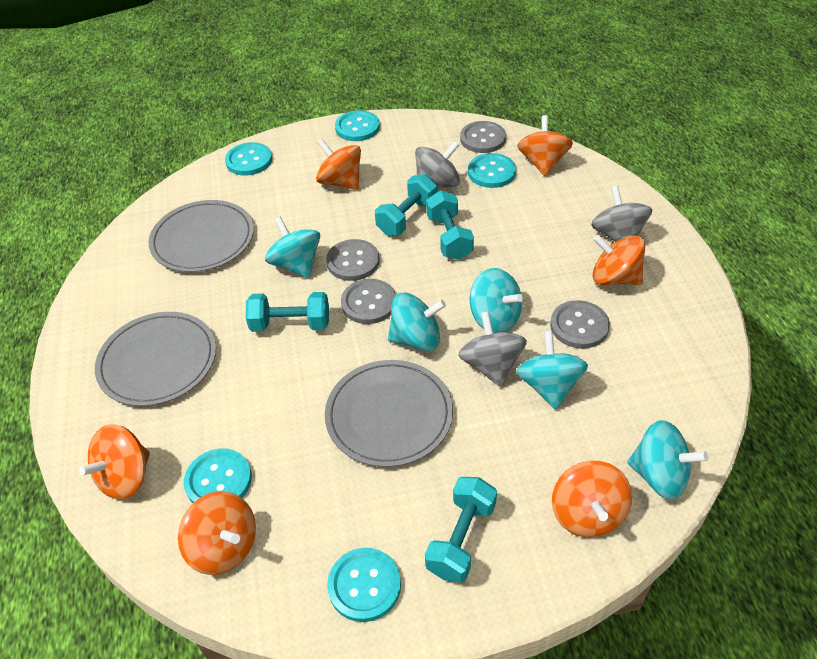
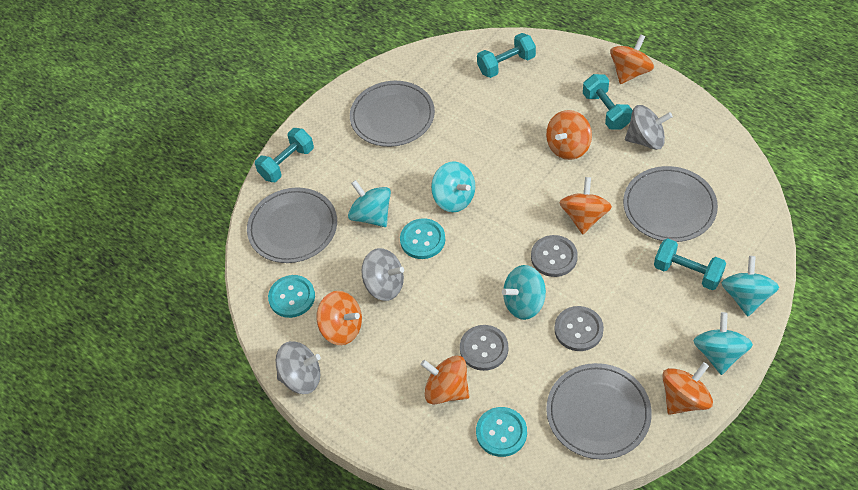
grey button: 4 -> 3
grey plate: 3 -> 4
turquoise button: 5 -> 3

